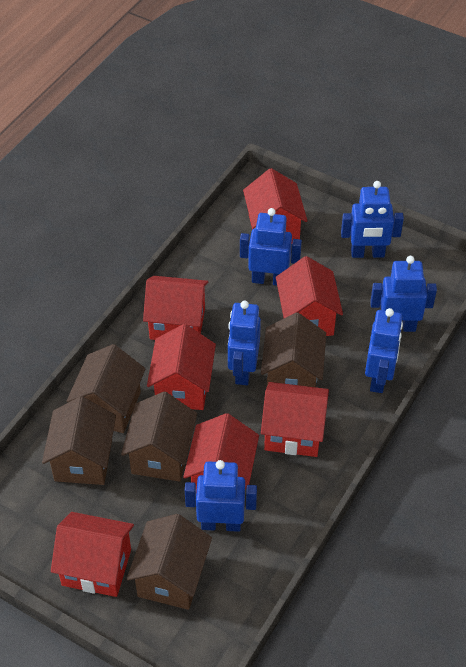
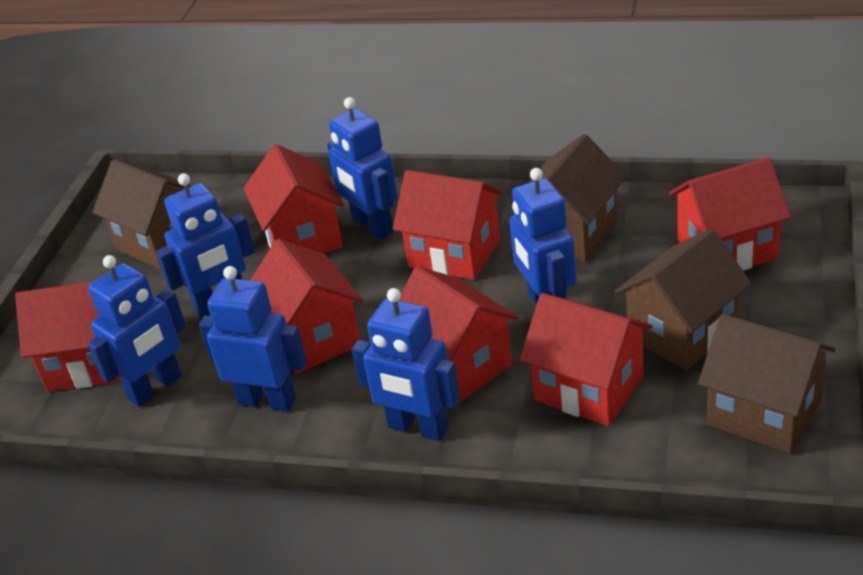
brown house: 5 -> 4

